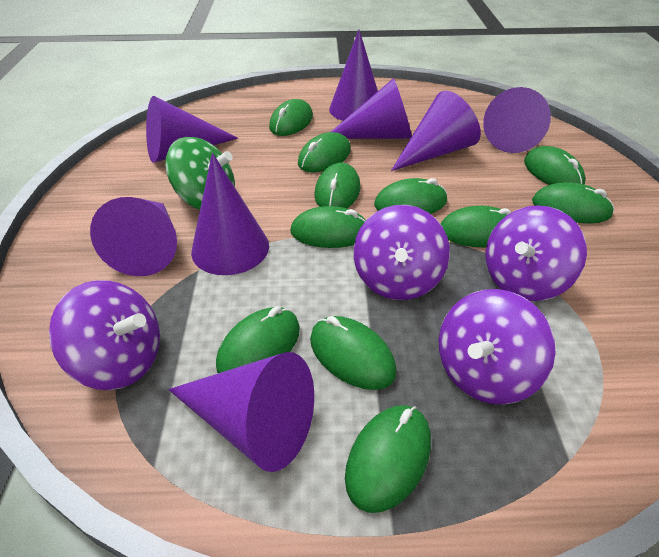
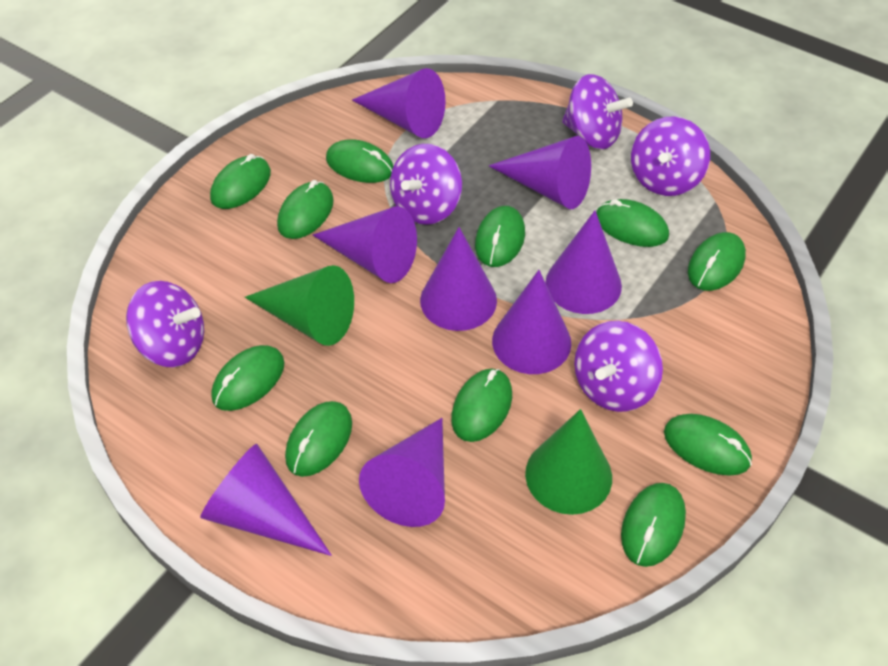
green cone: 0 -> 2
green spinning top: 1 -> 0
purple spinning top: 4 -> 5

